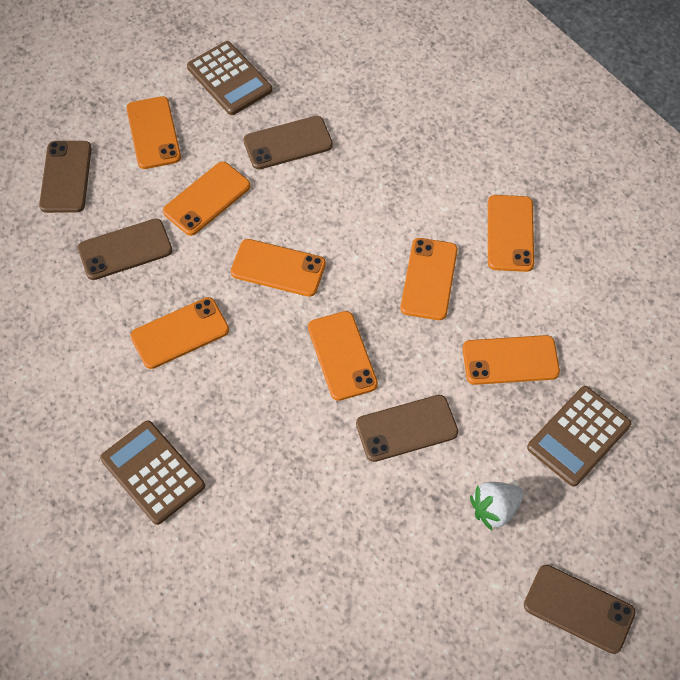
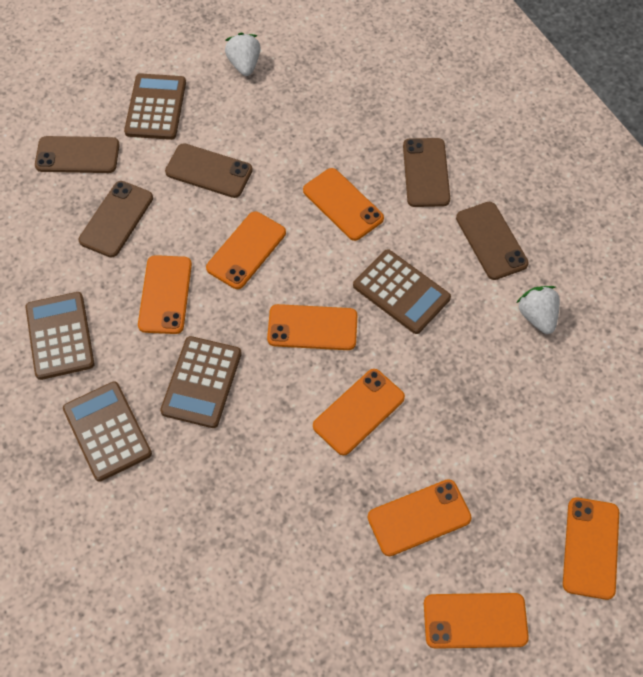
brown calculator: 3 -> 5
white strawberry: 1 -> 2

